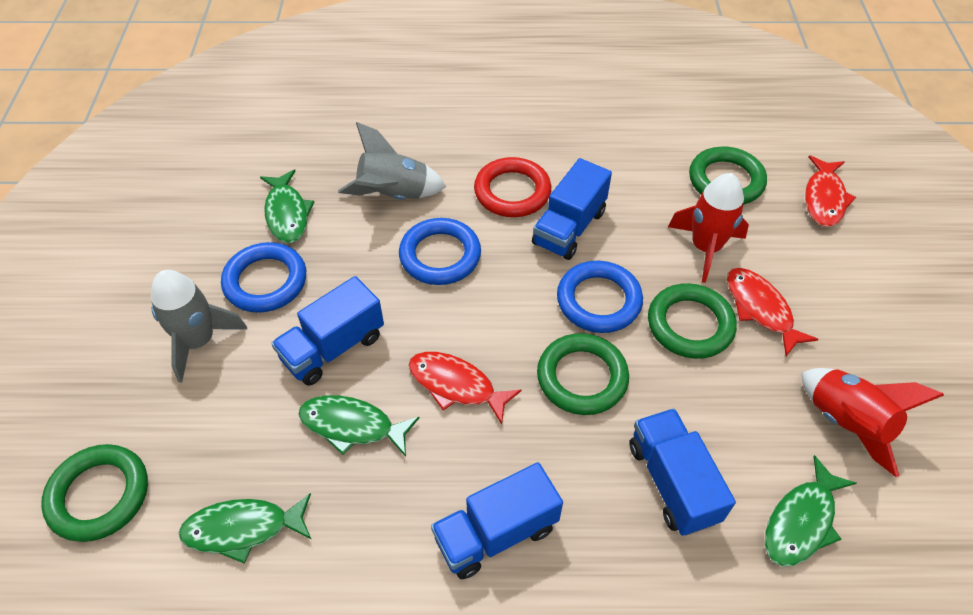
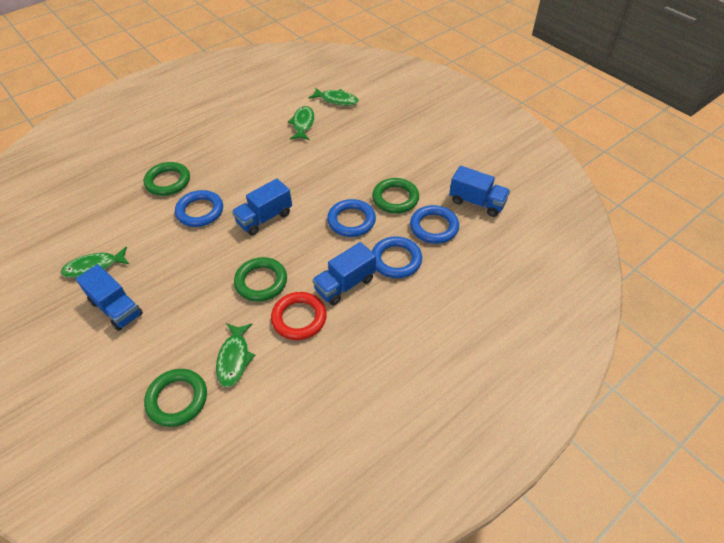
blue ring: 3 -> 4
grey rocket: 2 -> 0
red fish: 3 -> 0
red rocket: 2 -> 0

